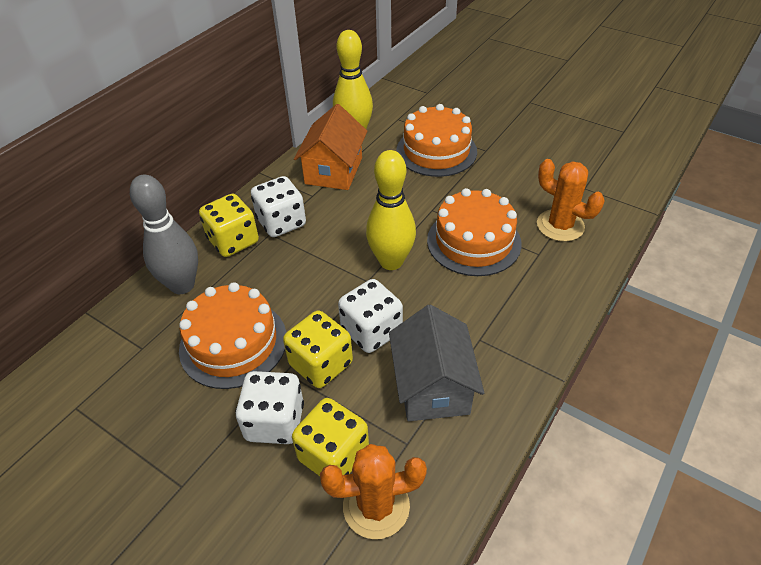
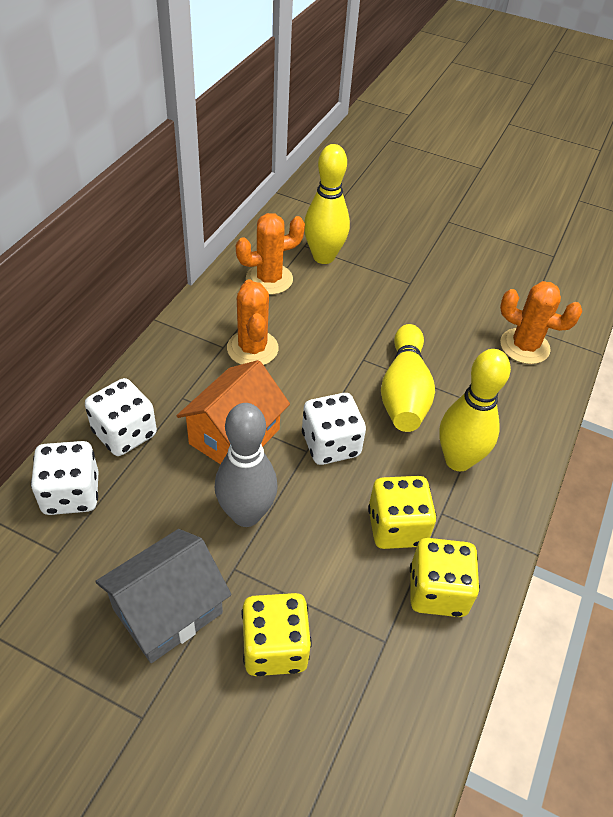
orange cactus: 2 -> 3
orange cake: 3 -> 0
yellow bowling pin: 2 -> 3

